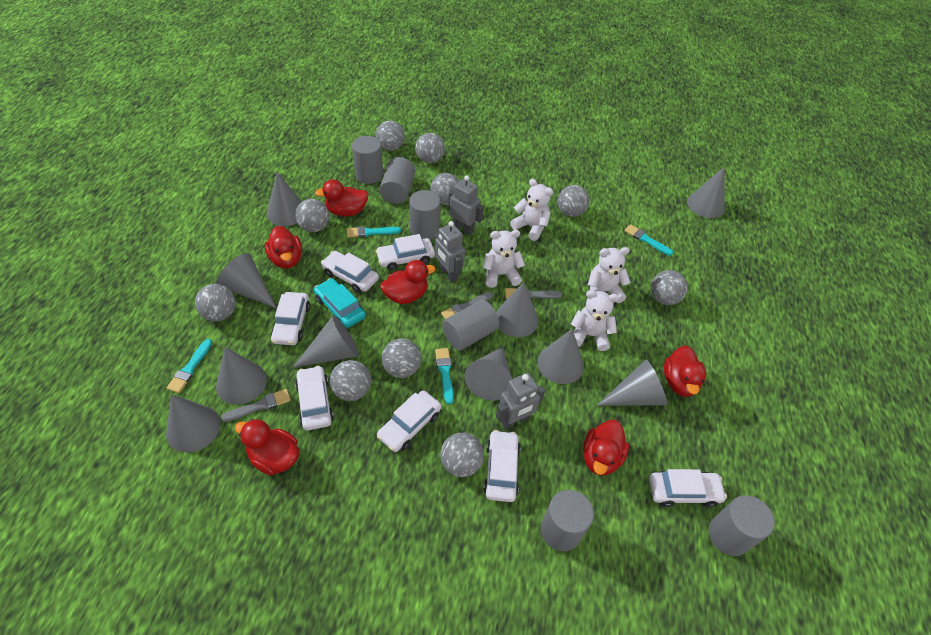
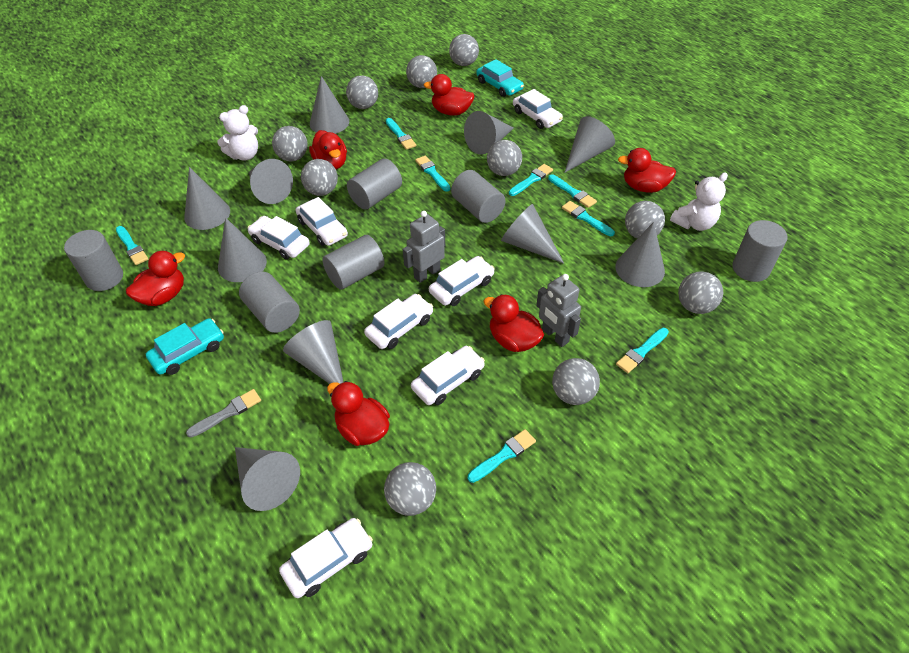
grey brush: 3 -> 1
grey robot: 3 -> 2
turquoise brush: 4 -> 8
turquoise car: 1 -> 2
white teddy bear: 4 -> 2

